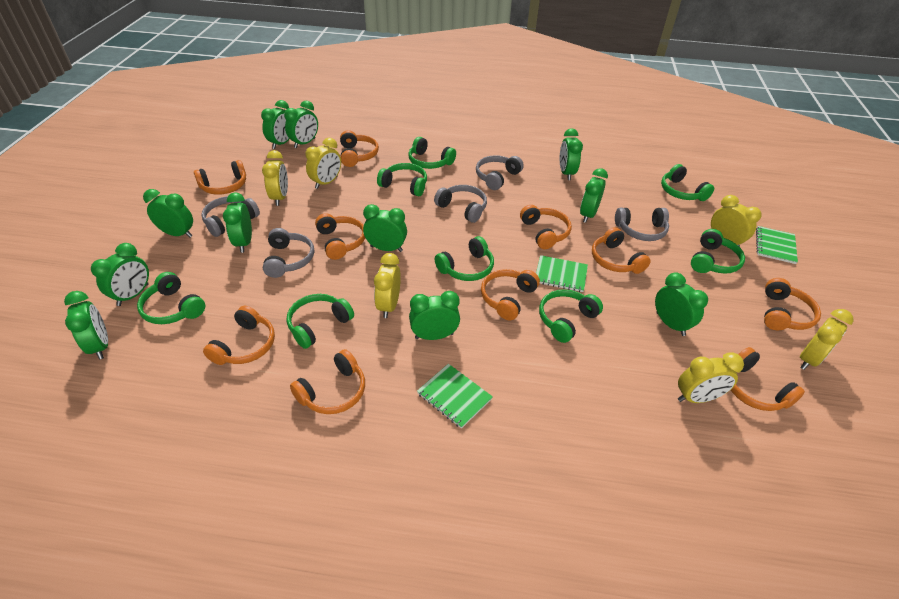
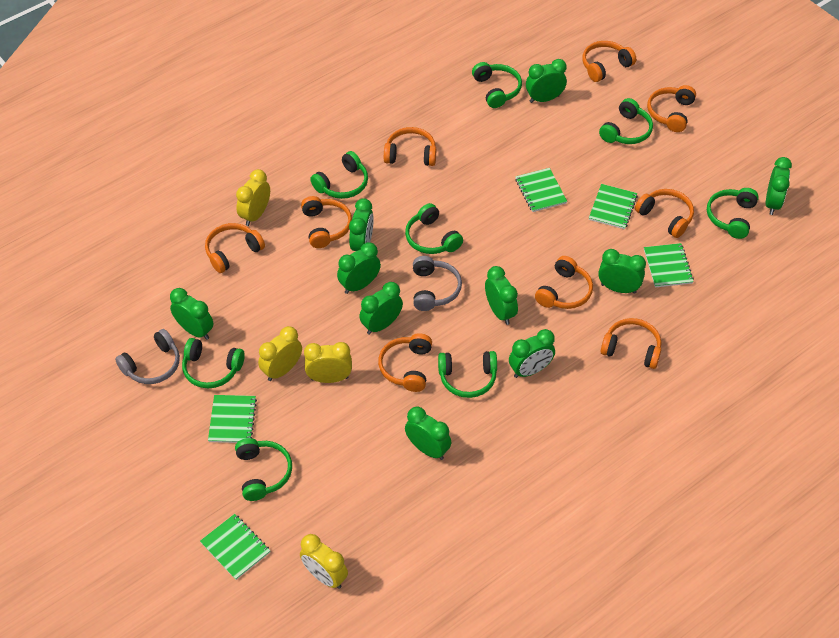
green clock: 11 -> 10
green notebook: 3 -> 5
grey headphones: 5 -> 2
orange headphones: 10 -> 9
yellow clock: 6 -> 4

